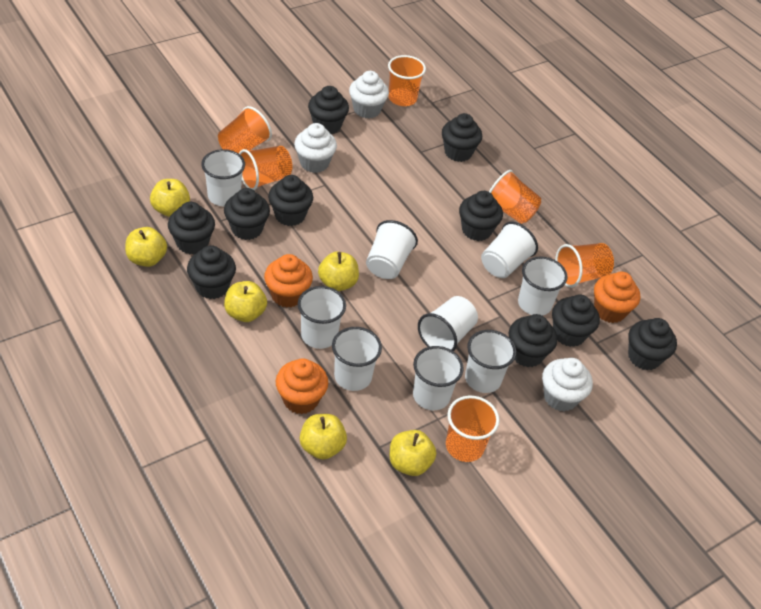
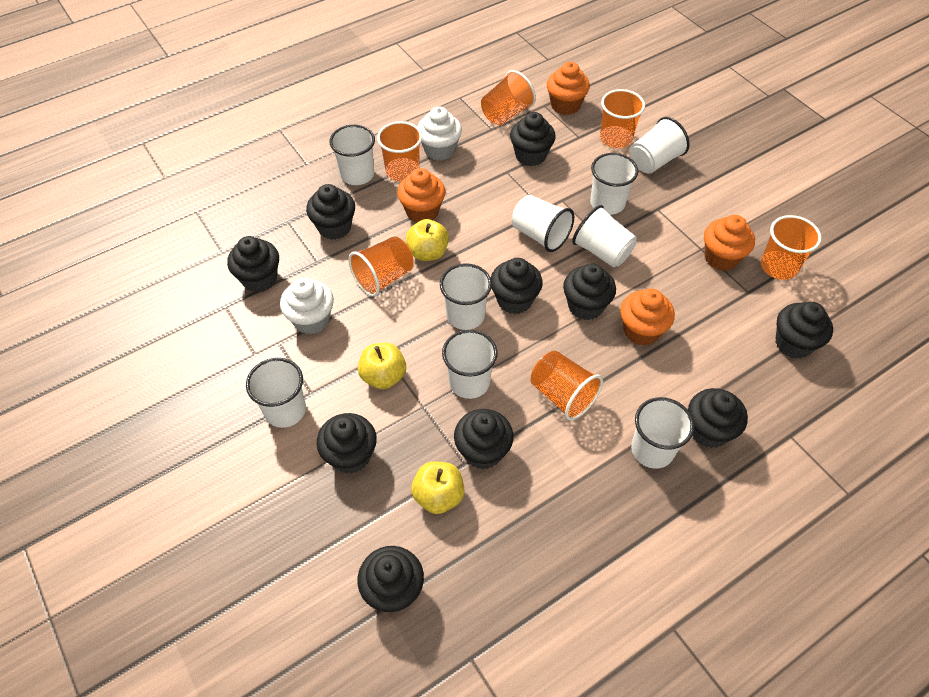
orange cupcake: 3 -> 4
white cupcake: 3 -> 2
yellow apple: 6 -> 3

